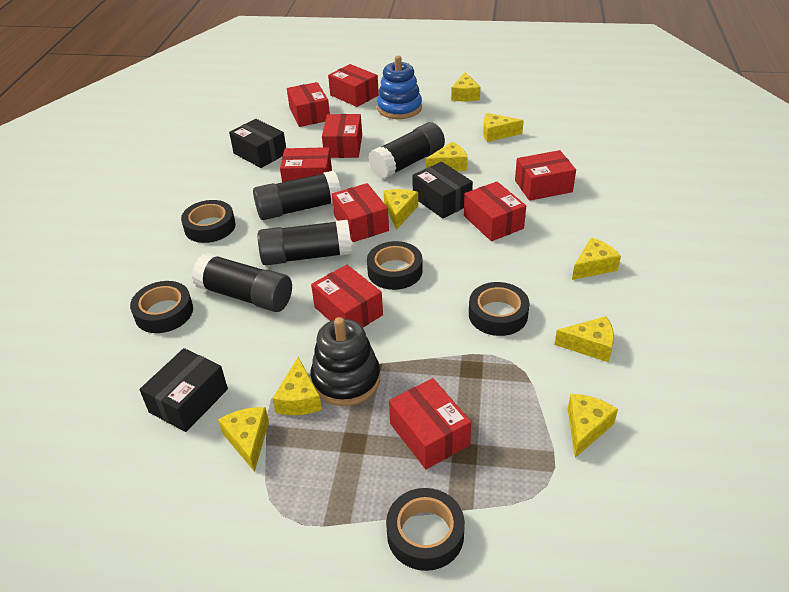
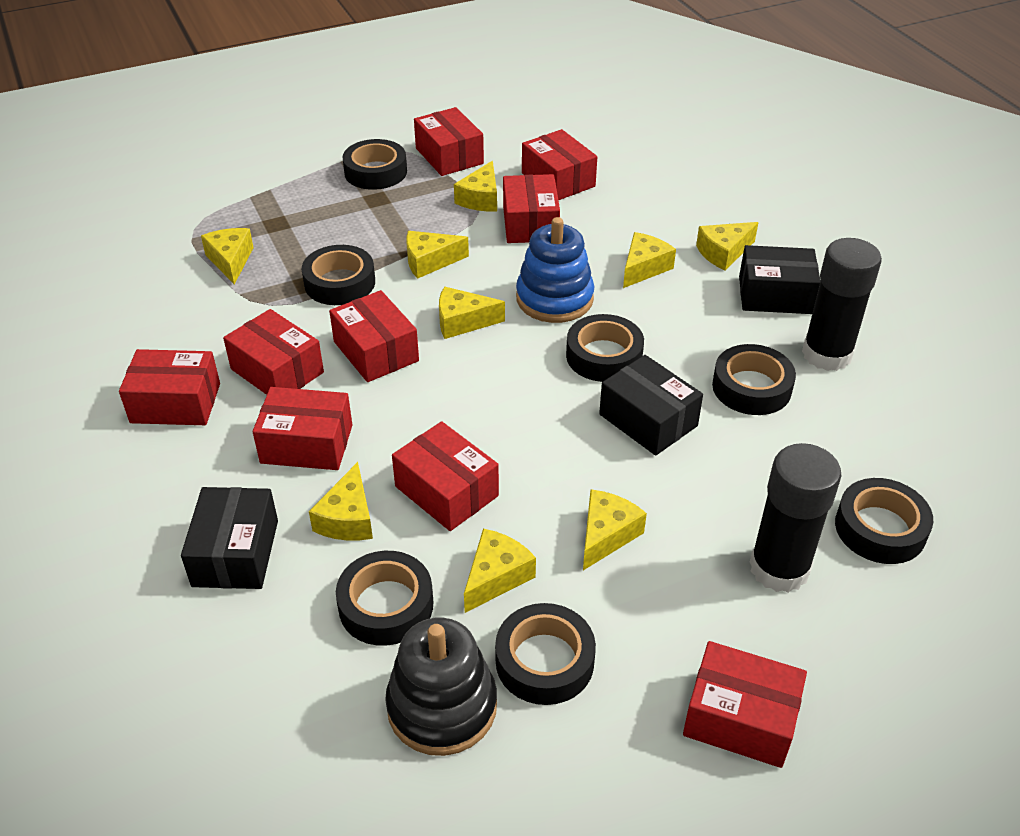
black glue stick: 4 -> 2
black tape: 5 -> 7

